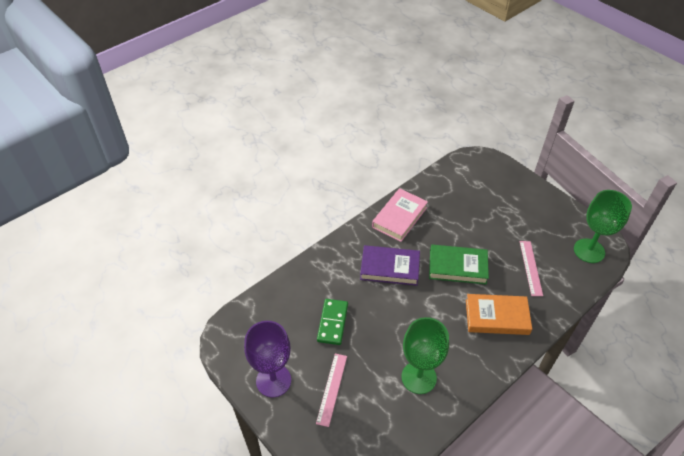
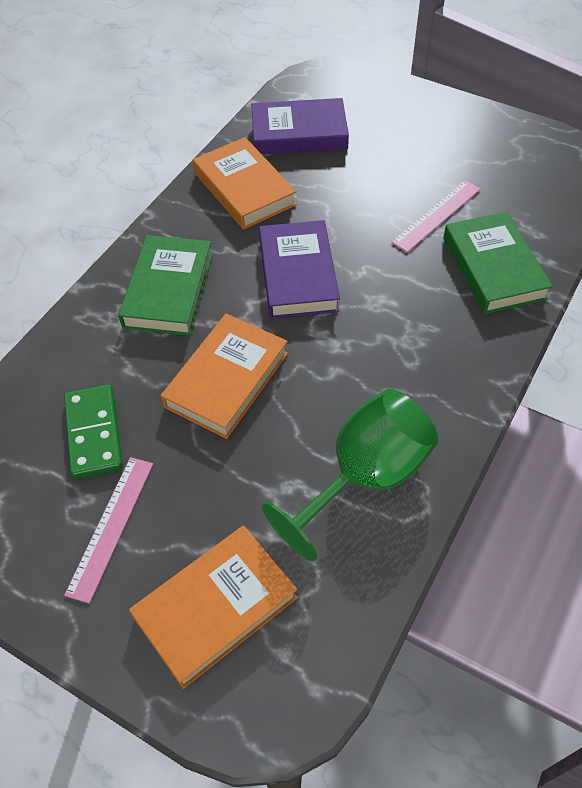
green book: 1 -> 2
green goblet: 2 -> 1
orange book: 1 -> 3
pink book: 1 -> 0
purple book: 1 -> 2
purple goblet: 1 -> 0

